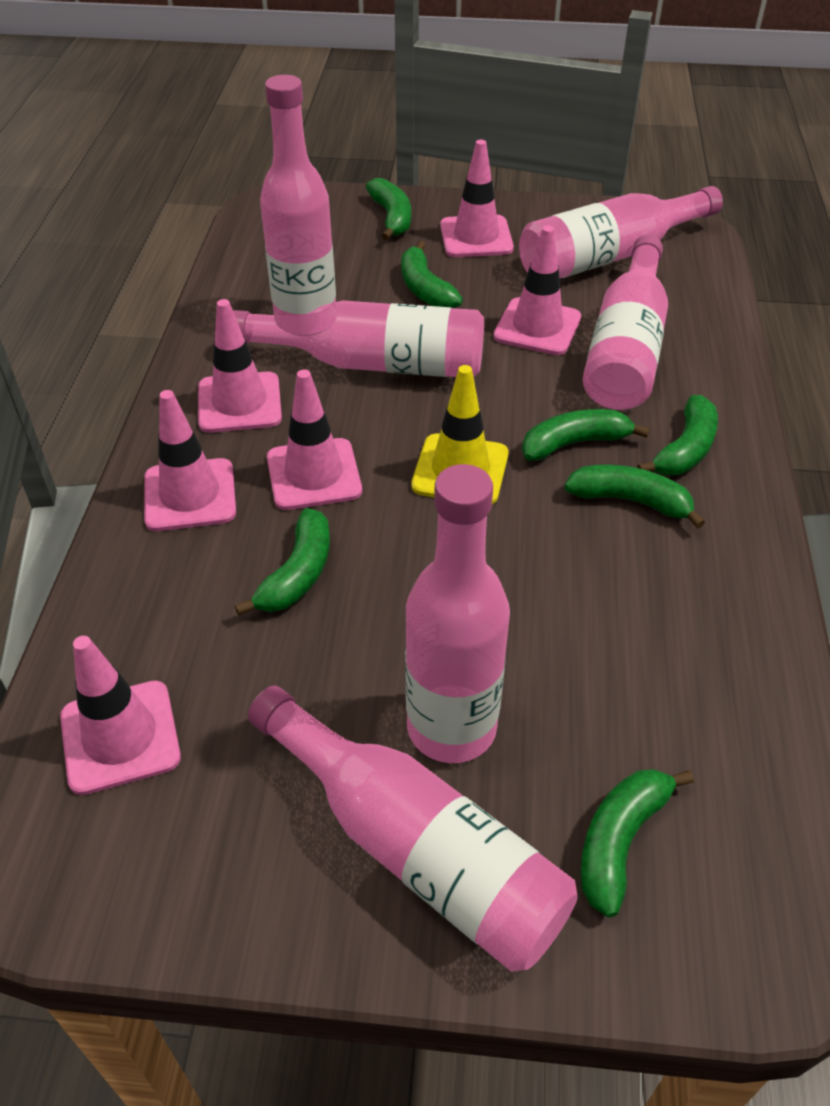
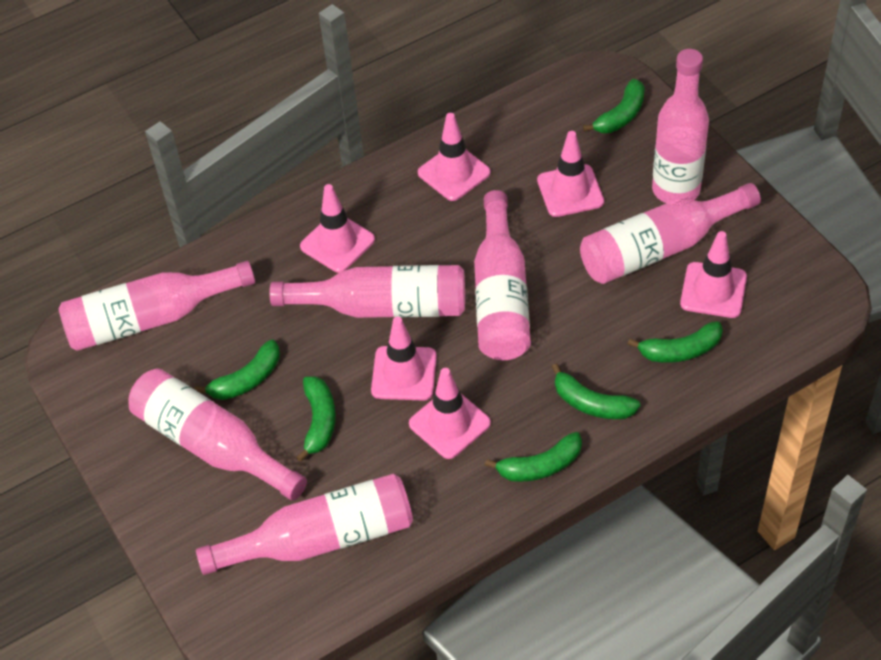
green banana: 7 -> 6
pink bottle: 6 -> 7
yellow traffic cone: 1 -> 0

